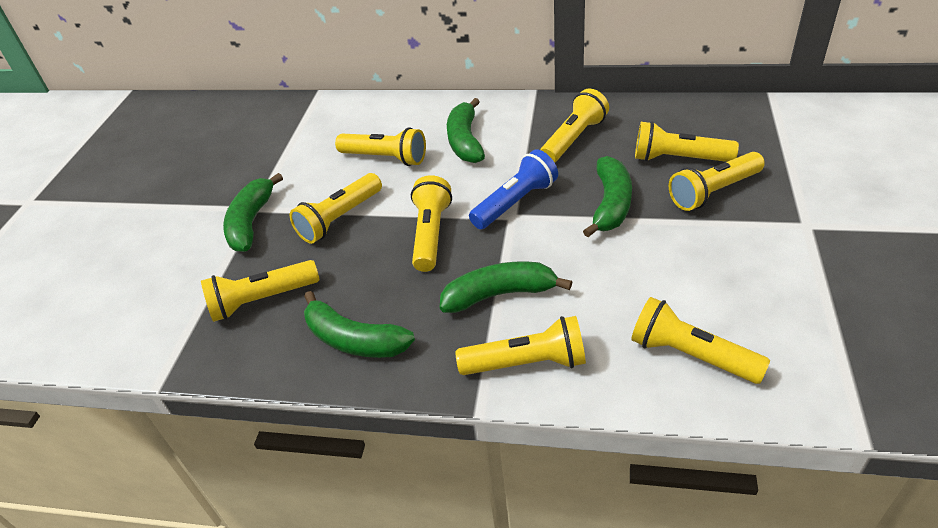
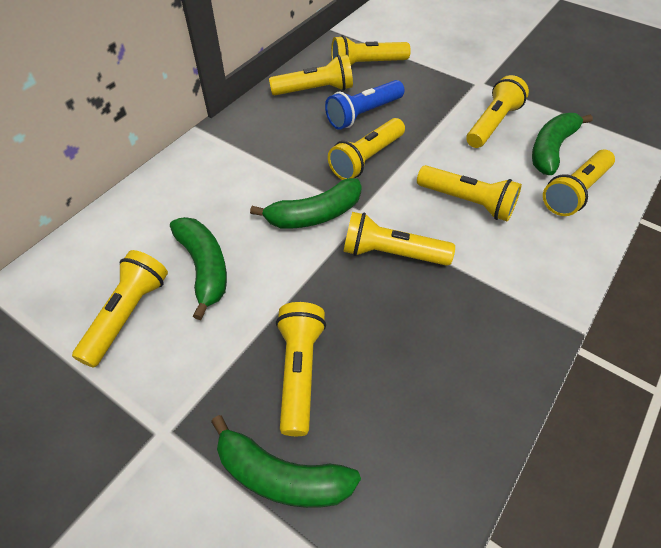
green banana: 5 -> 4

